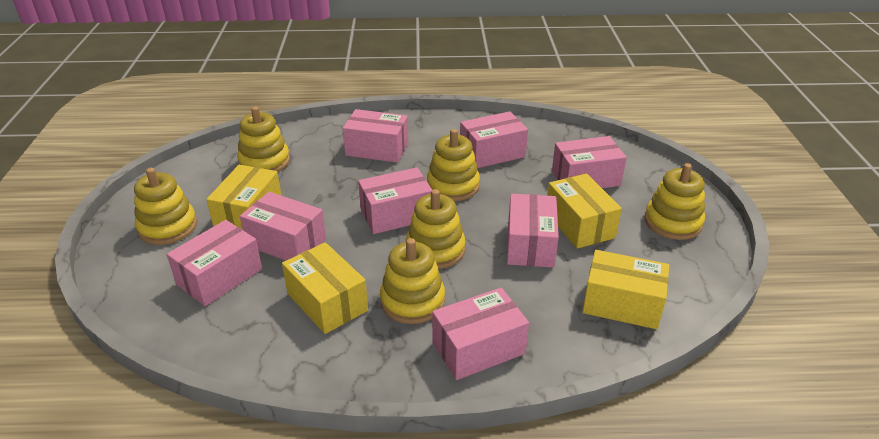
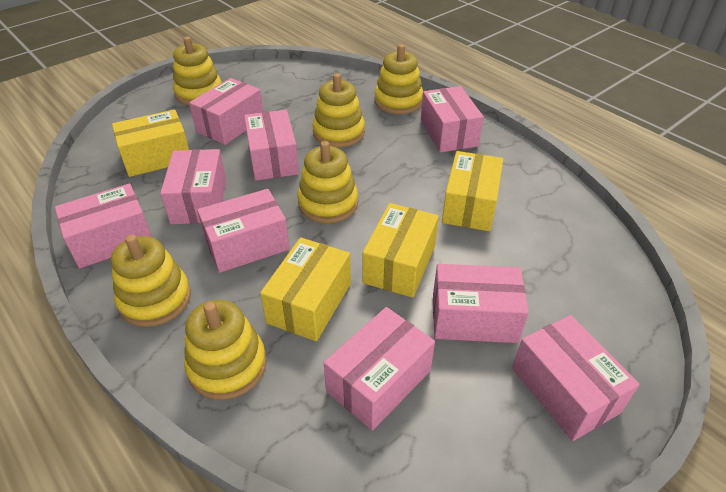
pink box: 8 -> 9

